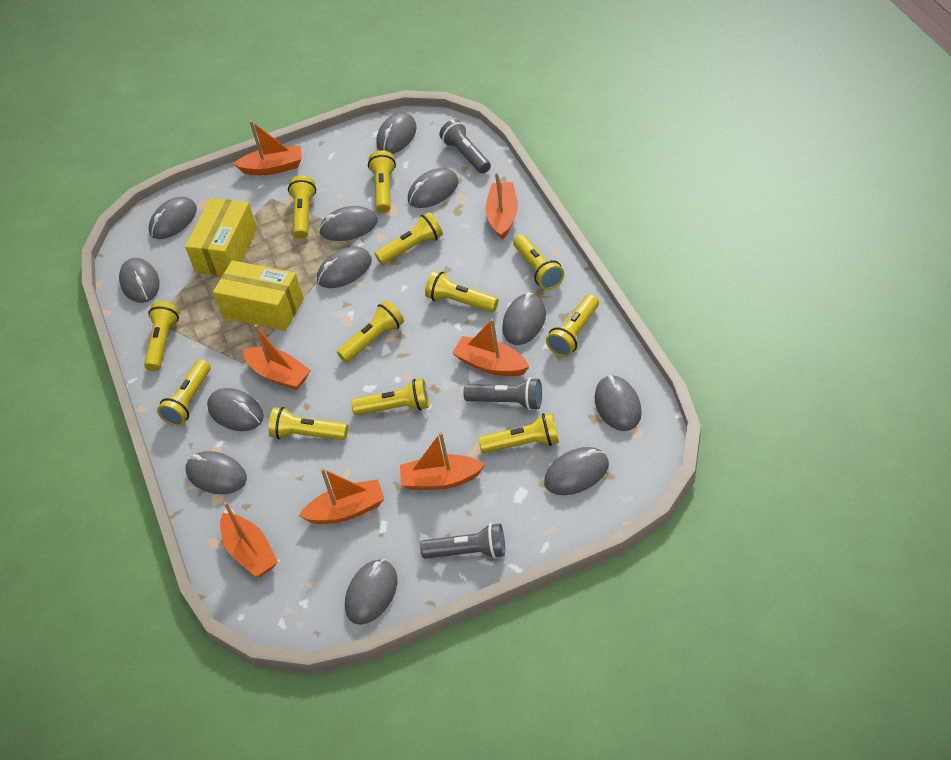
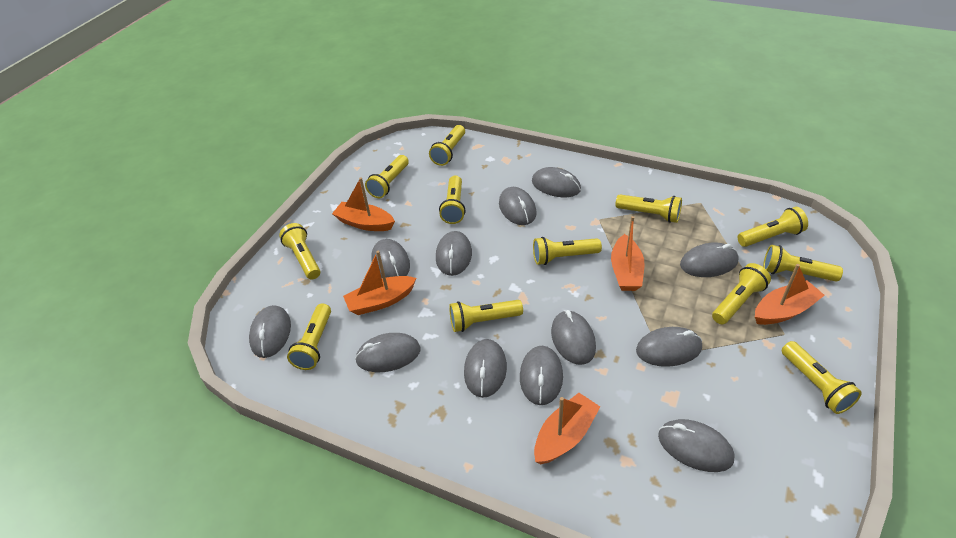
grey flashlight: 3 -> 0
orange boat: 7 -> 5
yellow box: 2 -> 0

